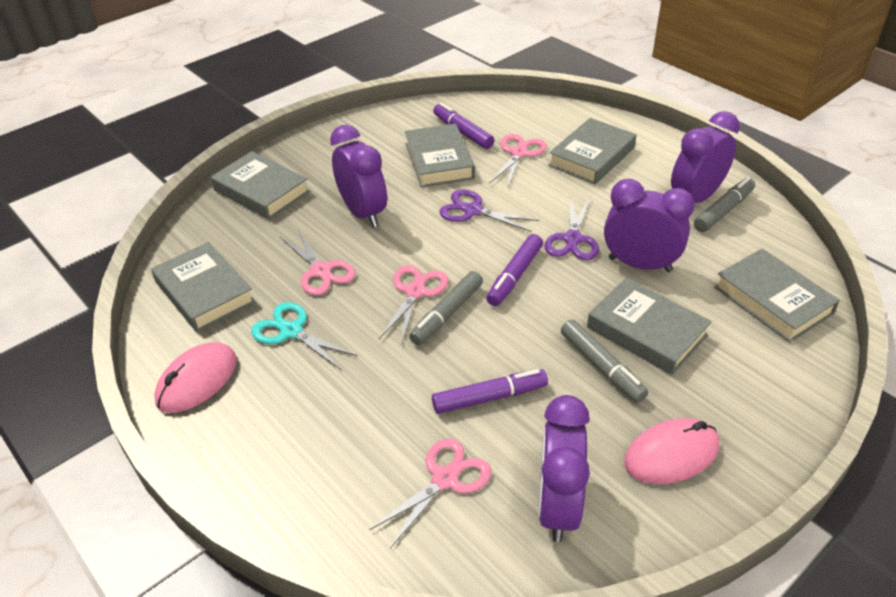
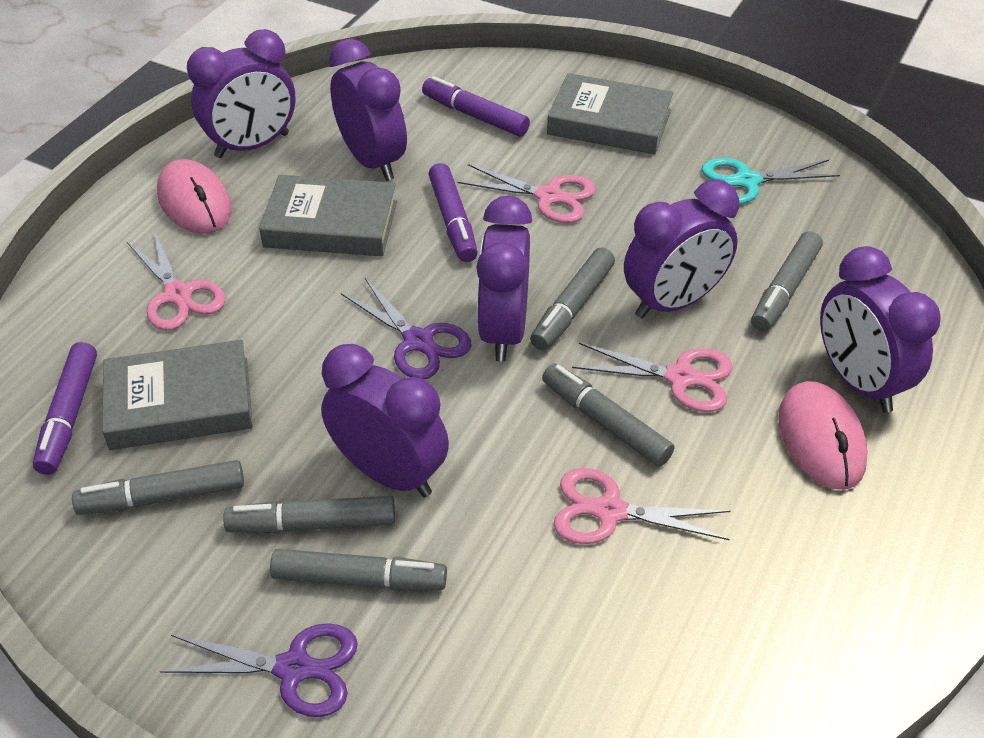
grey book: 6 -> 3
grey marker: 3 -> 6
purple clock: 4 -> 6

